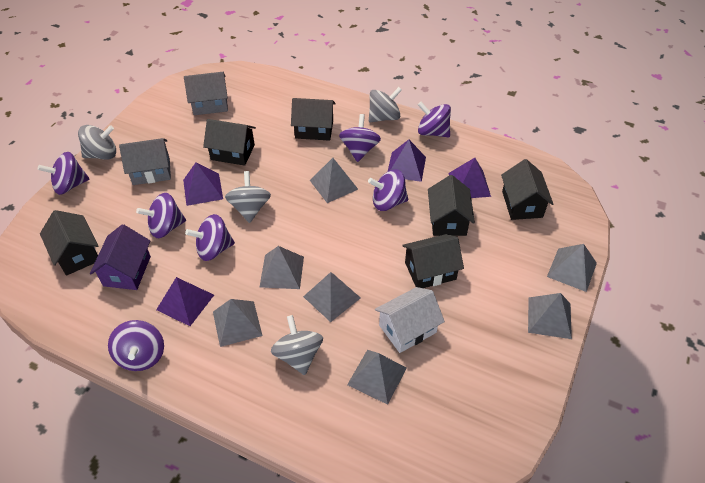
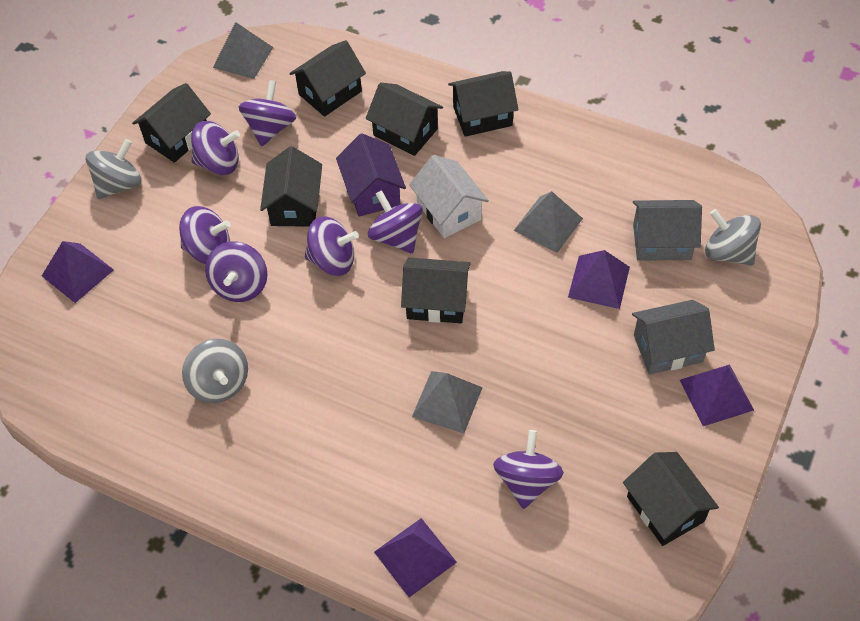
black house: 6 -> 7
grey pyramid: 7 -> 3
grey spinning top: 4 -> 3

